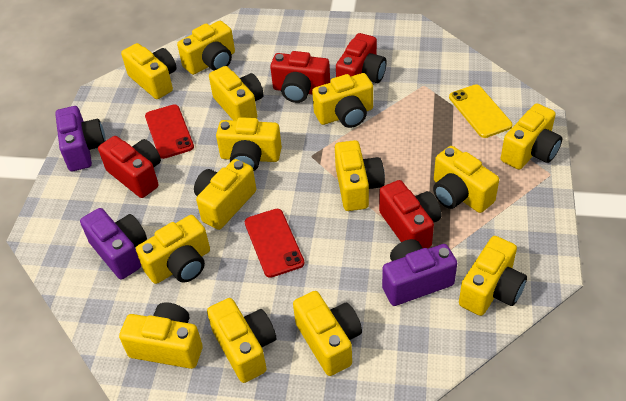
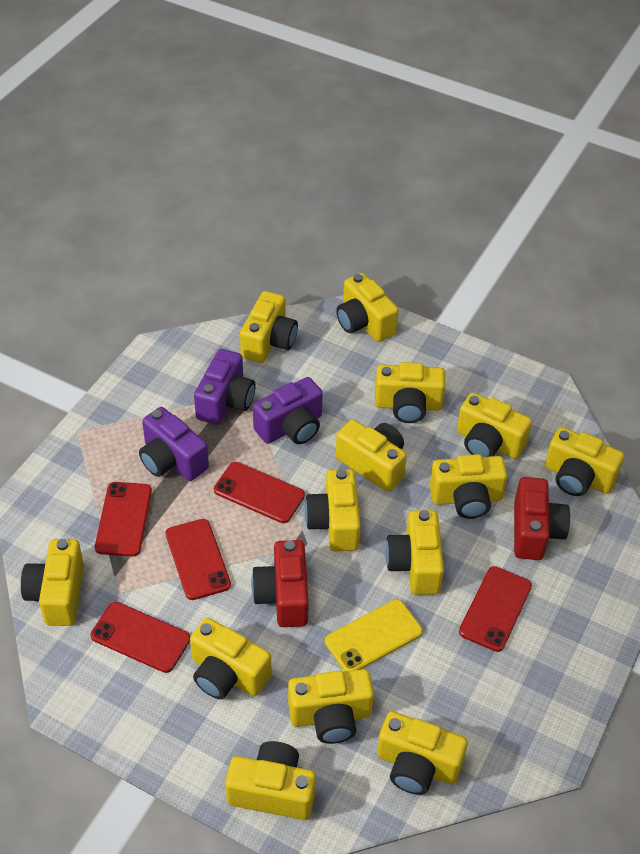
red camera: 4 -> 2
red phone: 2 -> 5

